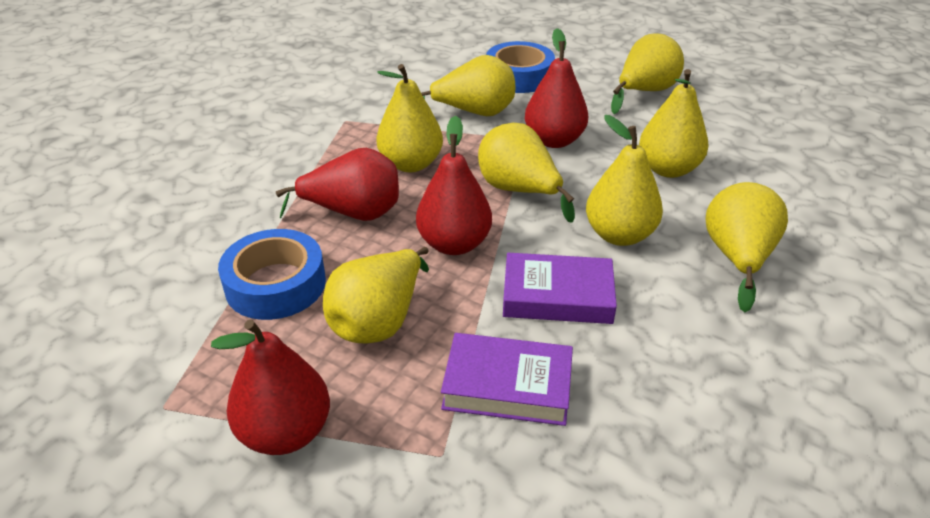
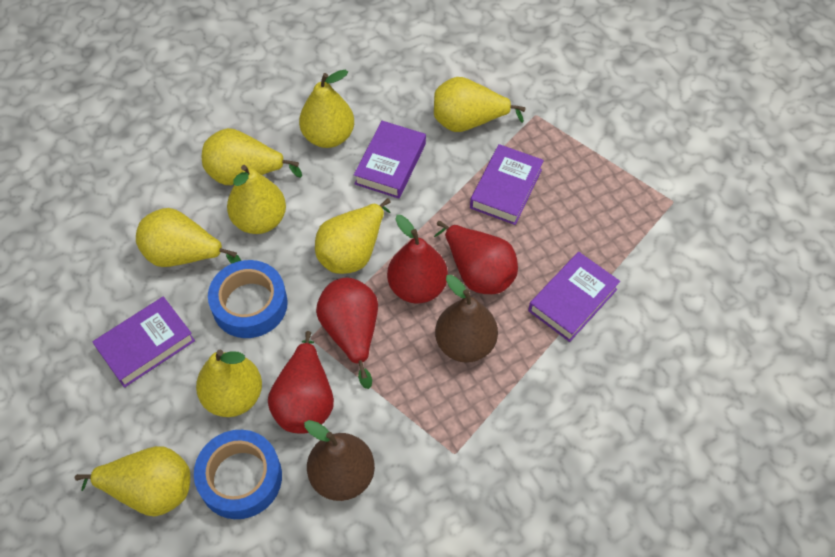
brown pear: 0 -> 2
purple book: 2 -> 4

